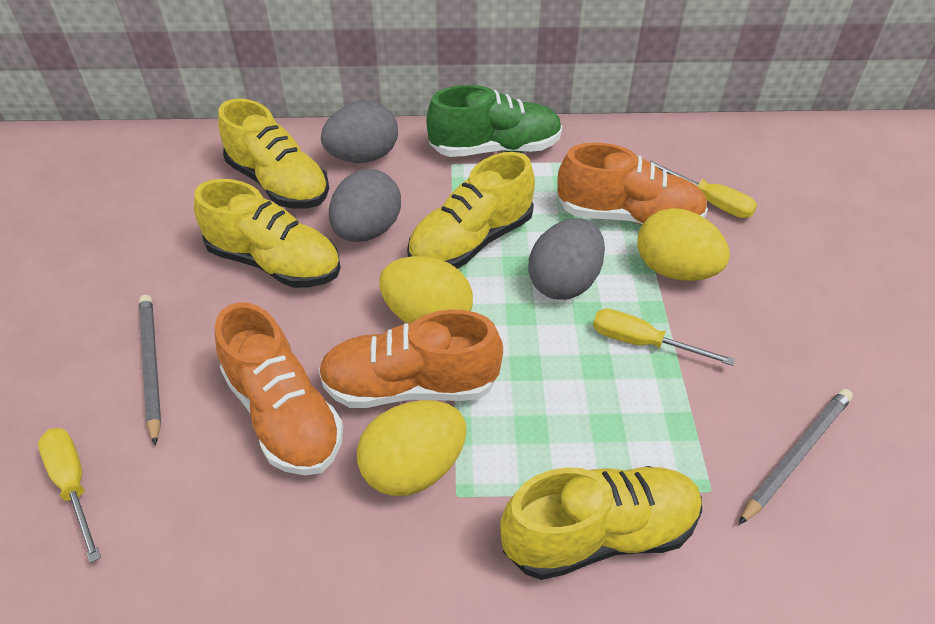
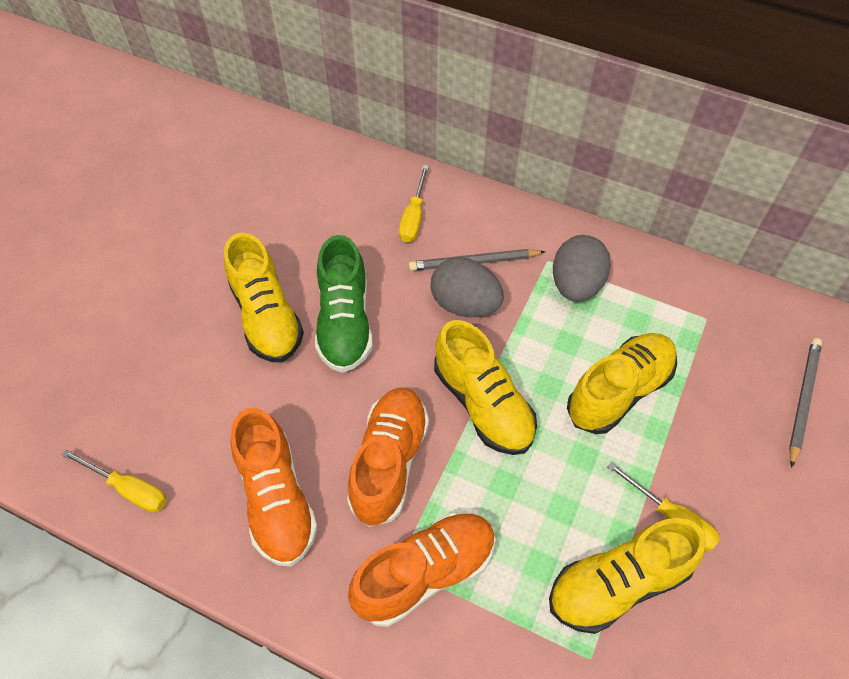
grey egg: 3 -> 2
yellow egg: 3 -> 0

